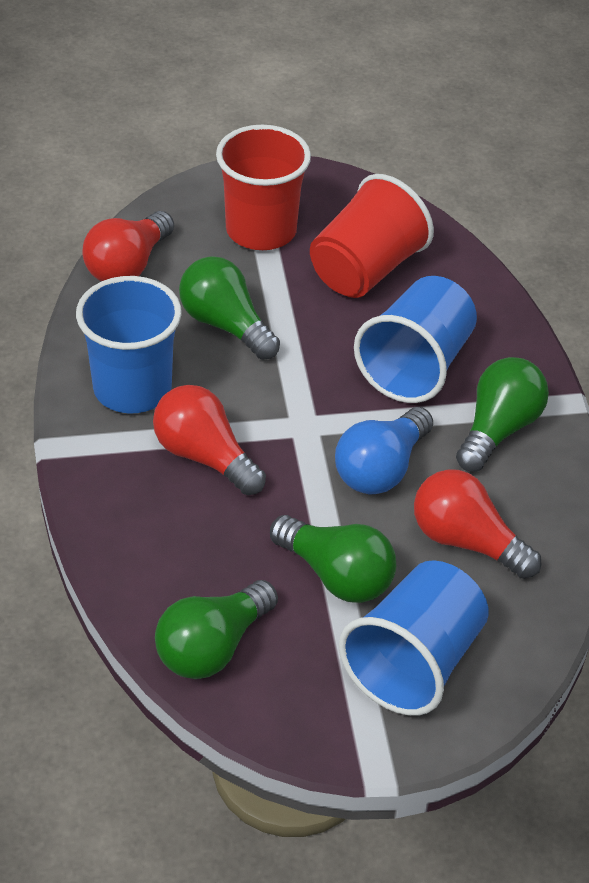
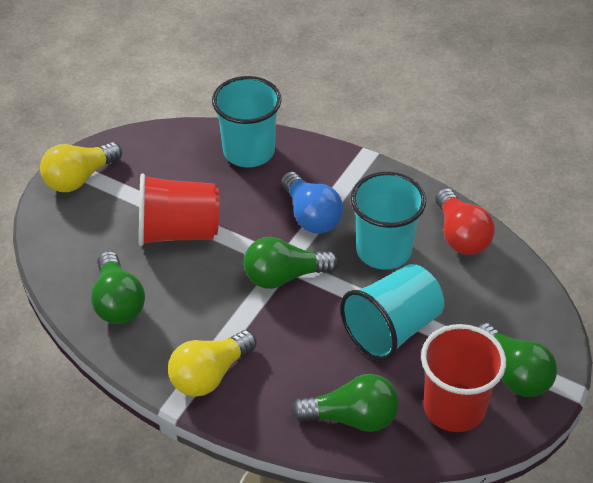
blue cup: 3 -> 0
red light bulb: 3 -> 1
turquoise cup: 0 -> 3
yellow light bulb: 0 -> 2

